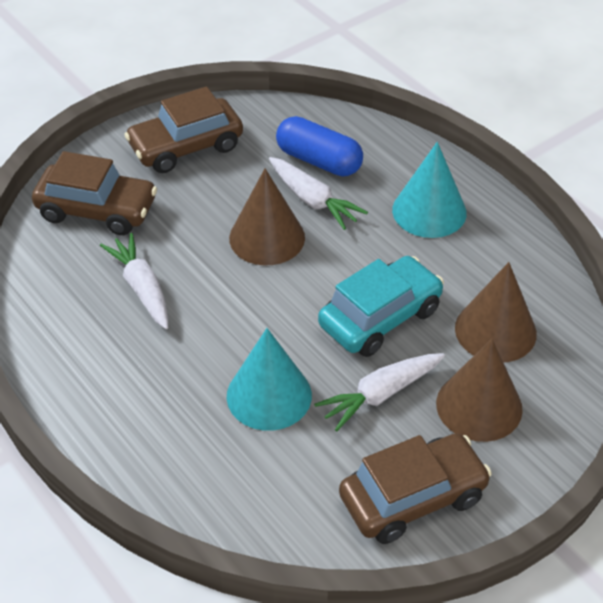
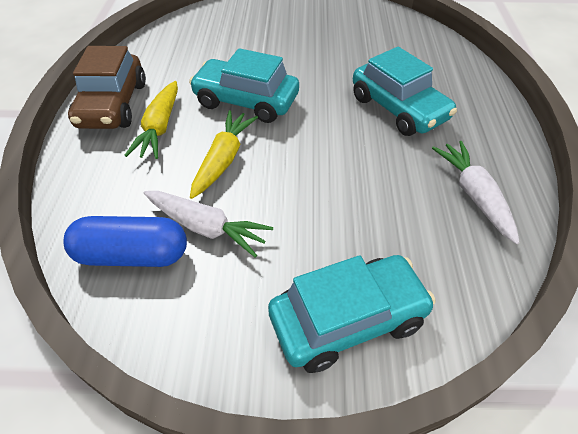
brown car: 3 -> 1
brown cone: 3 -> 0
turquoise car: 1 -> 3
turquoise cone: 2 -> 0
white carrot: 3 -> 2
yellow carrot: 0 -> 2

